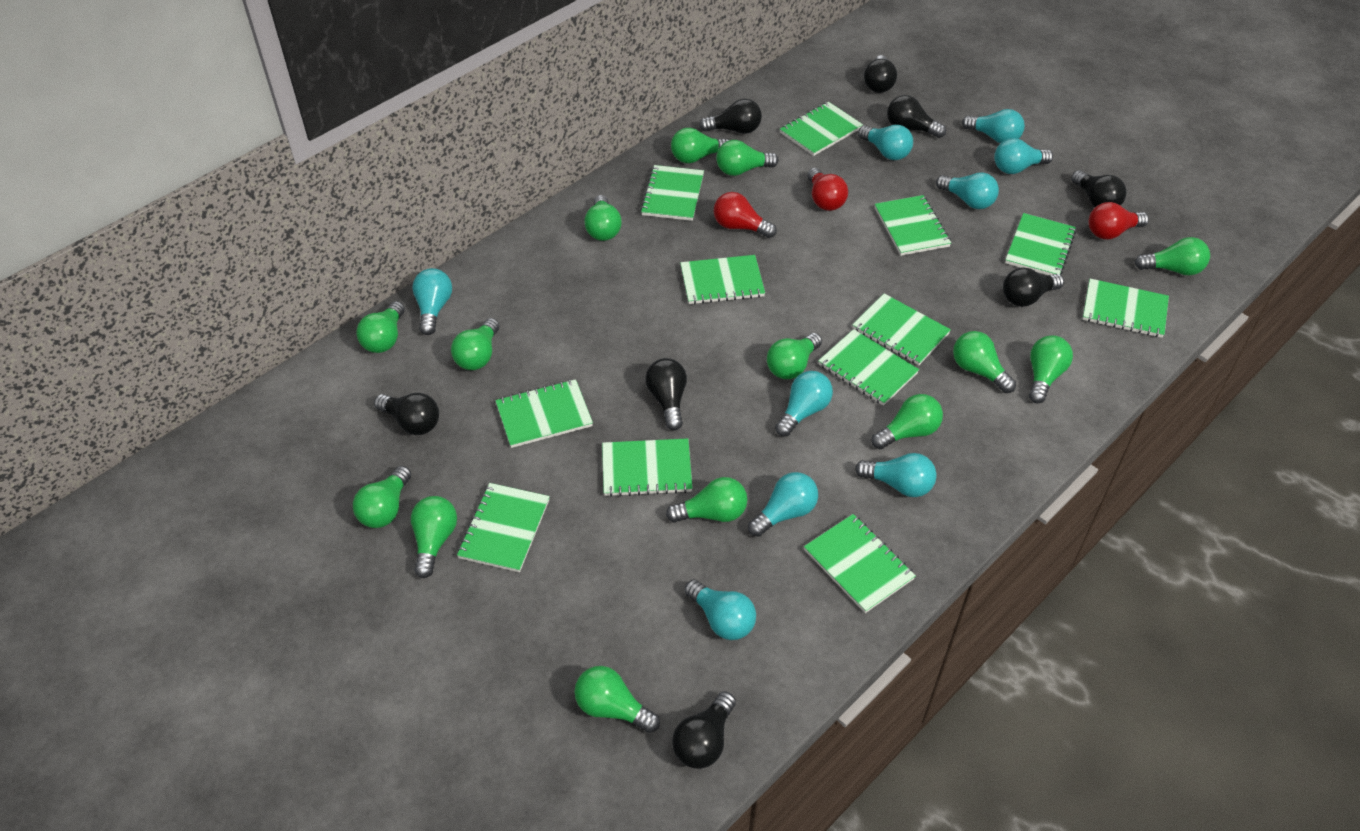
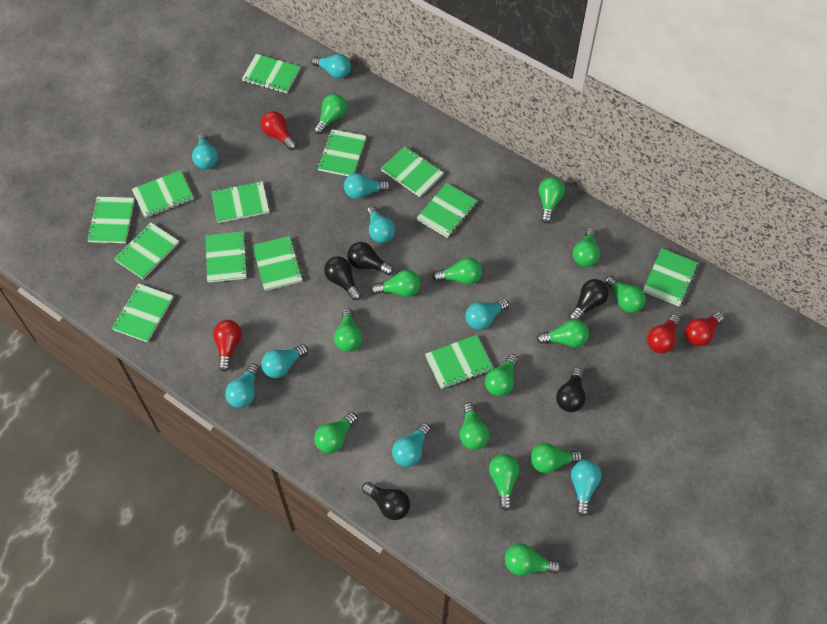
black light bulb: 8 -> 5
green notebook: 12 -> 13
red light bulb: 3 -> 4

